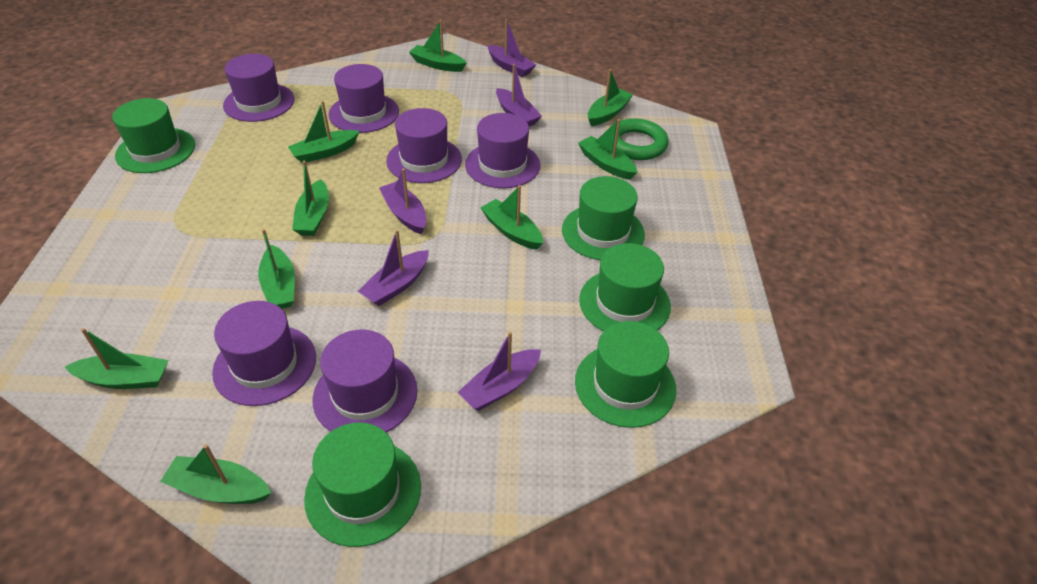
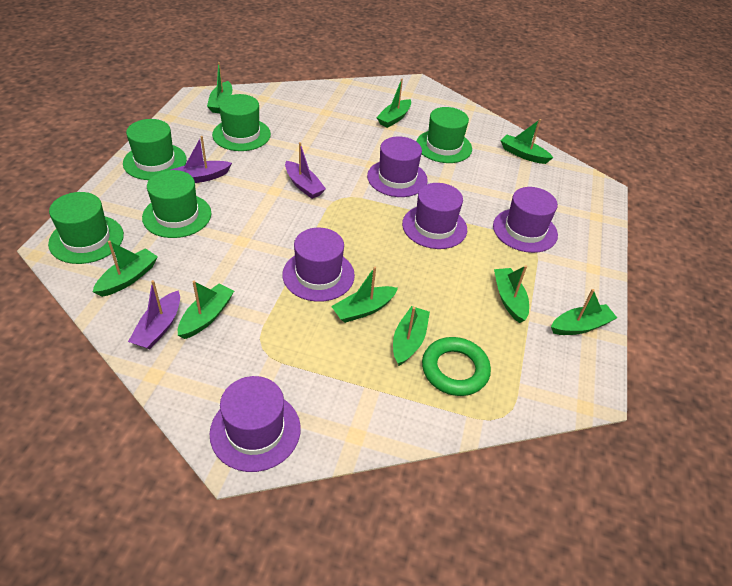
purple boat: 5 -> 3
purple hat: 6 -> 5

